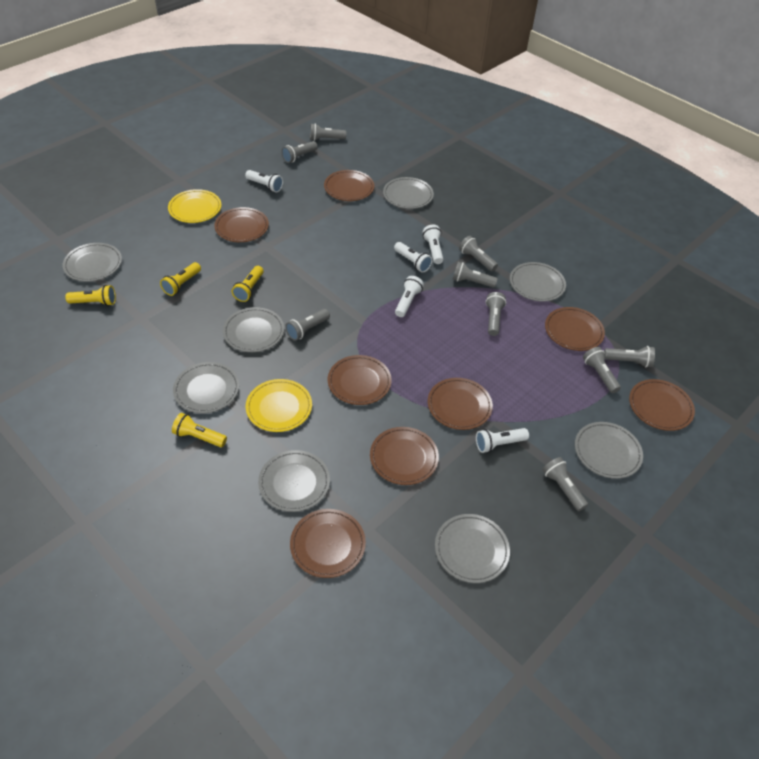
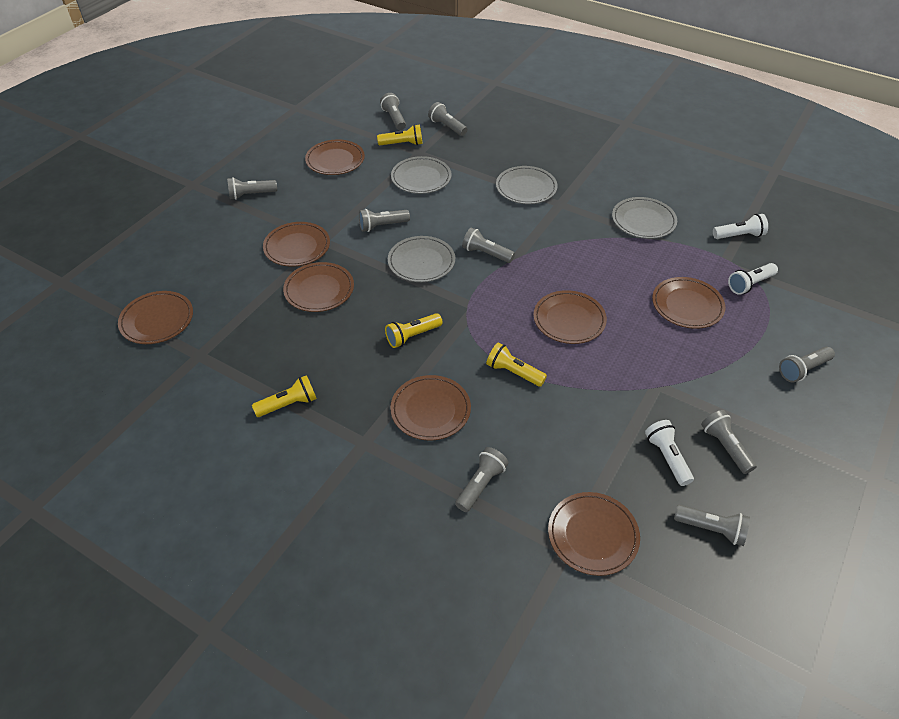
grey plate: 8 -> 4
white flashlight: 5 -> 3
yellow plate: 2 -> 0

